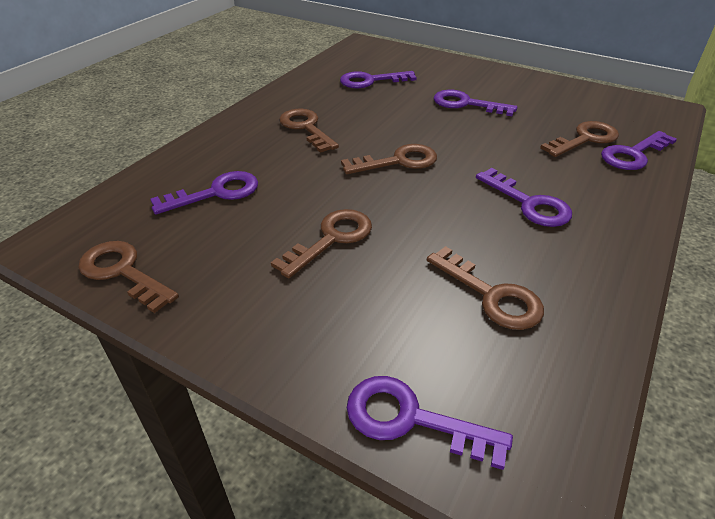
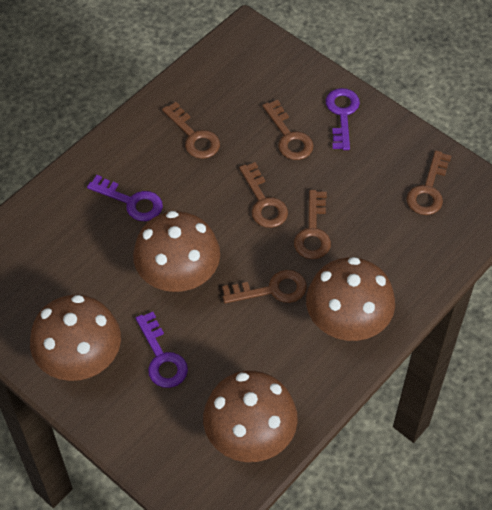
brown mushroom: 0 -> 4
purple key: 6 -> 3

